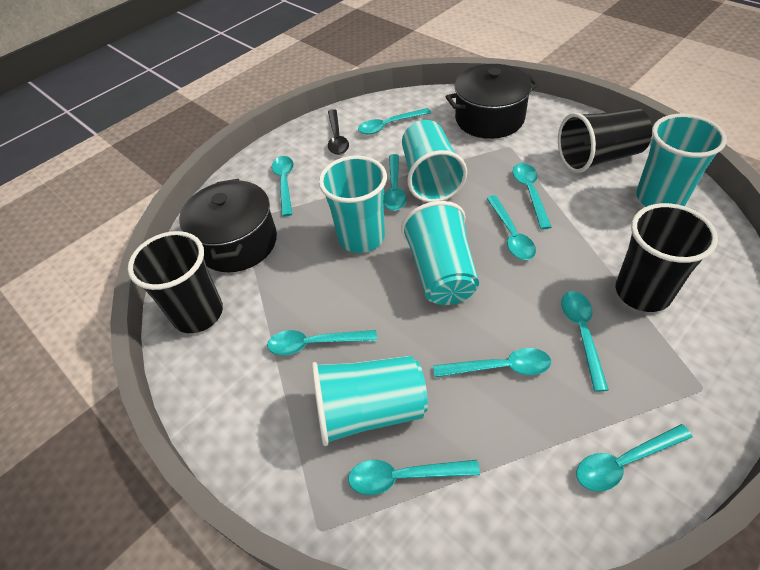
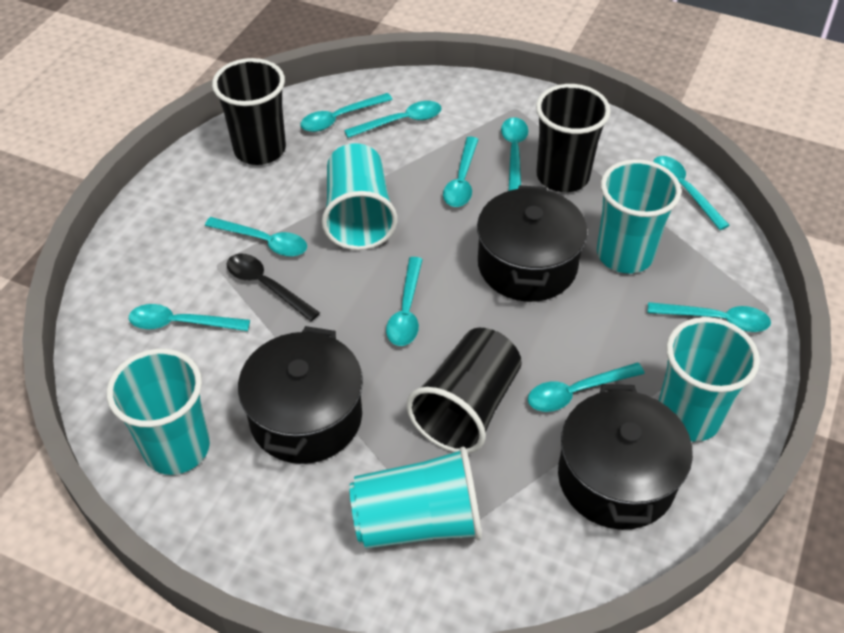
black pot: 2 -> 3

